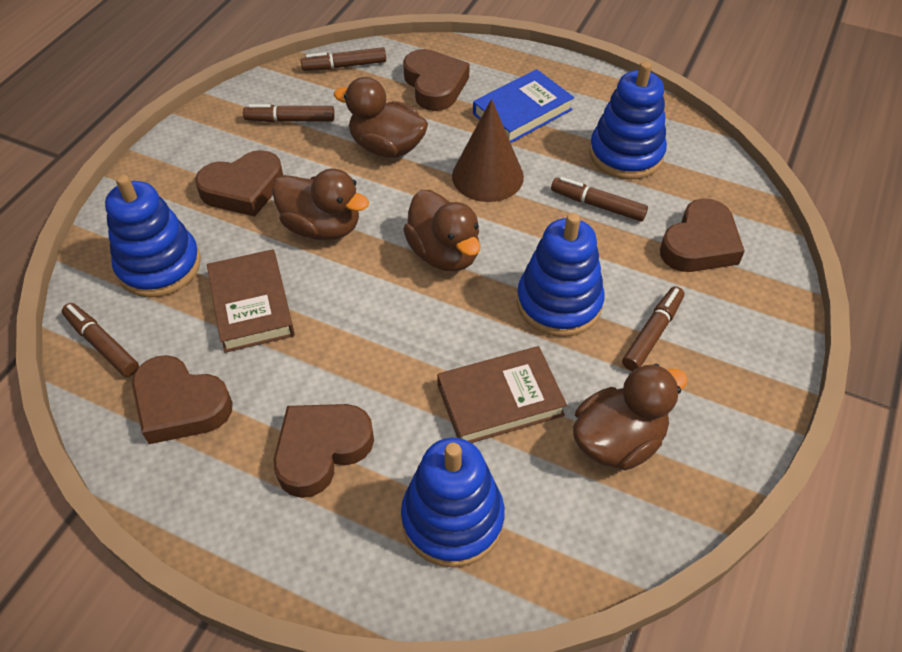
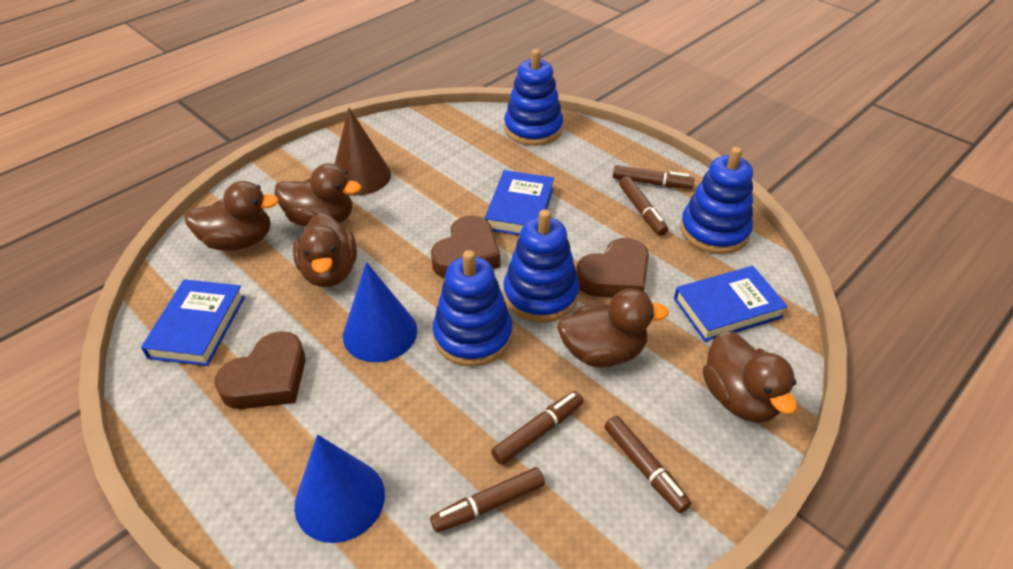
blue book: 1 -> 3
blue cone: 0 -> 2
brown book: 2 -> 0
brown duck: 4 -> 5
brown heart: 5 -> 3

